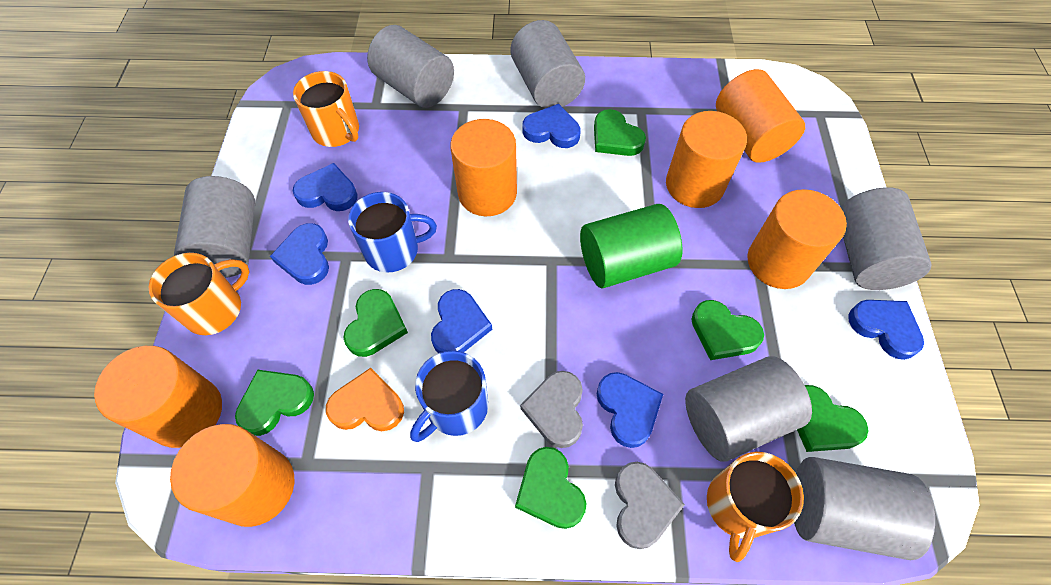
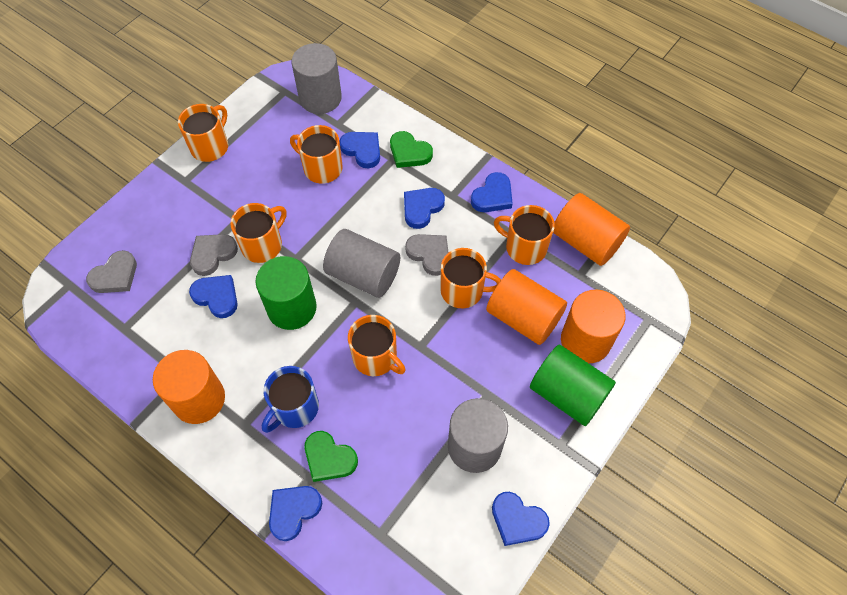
blue mug: 2 -> 1
green cylinder: 1 -> 2
green heart: 6 -> 2
grey cylinder: 6 -> 3
grey heart: 2 -> 3
orange cylinder: 6 -> 4
orange heart: 1 -> 0
orange mug: 3 -> 6

